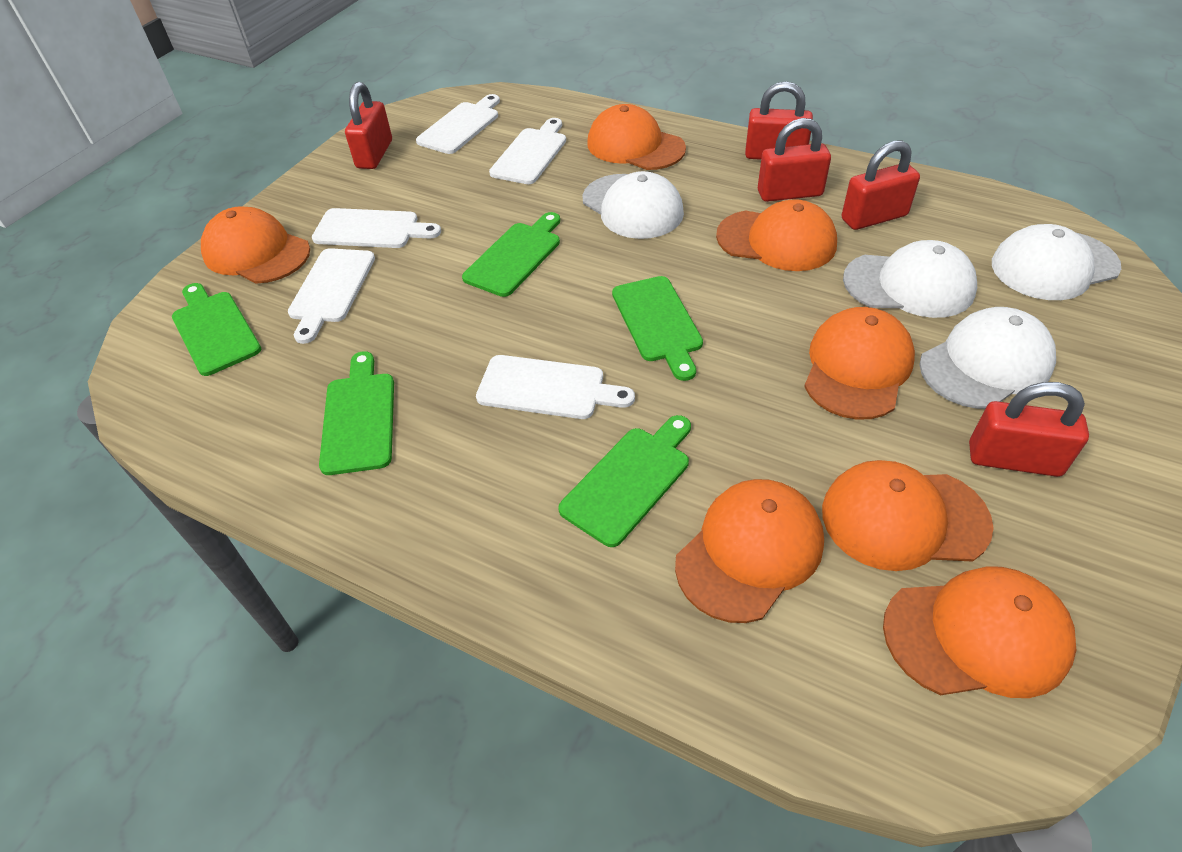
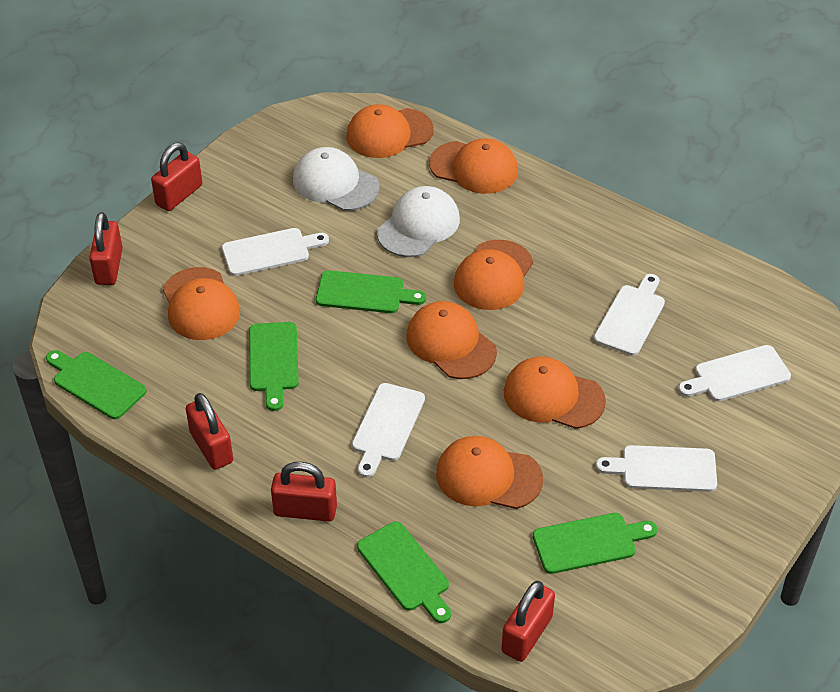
white cap: 4 -> 2

